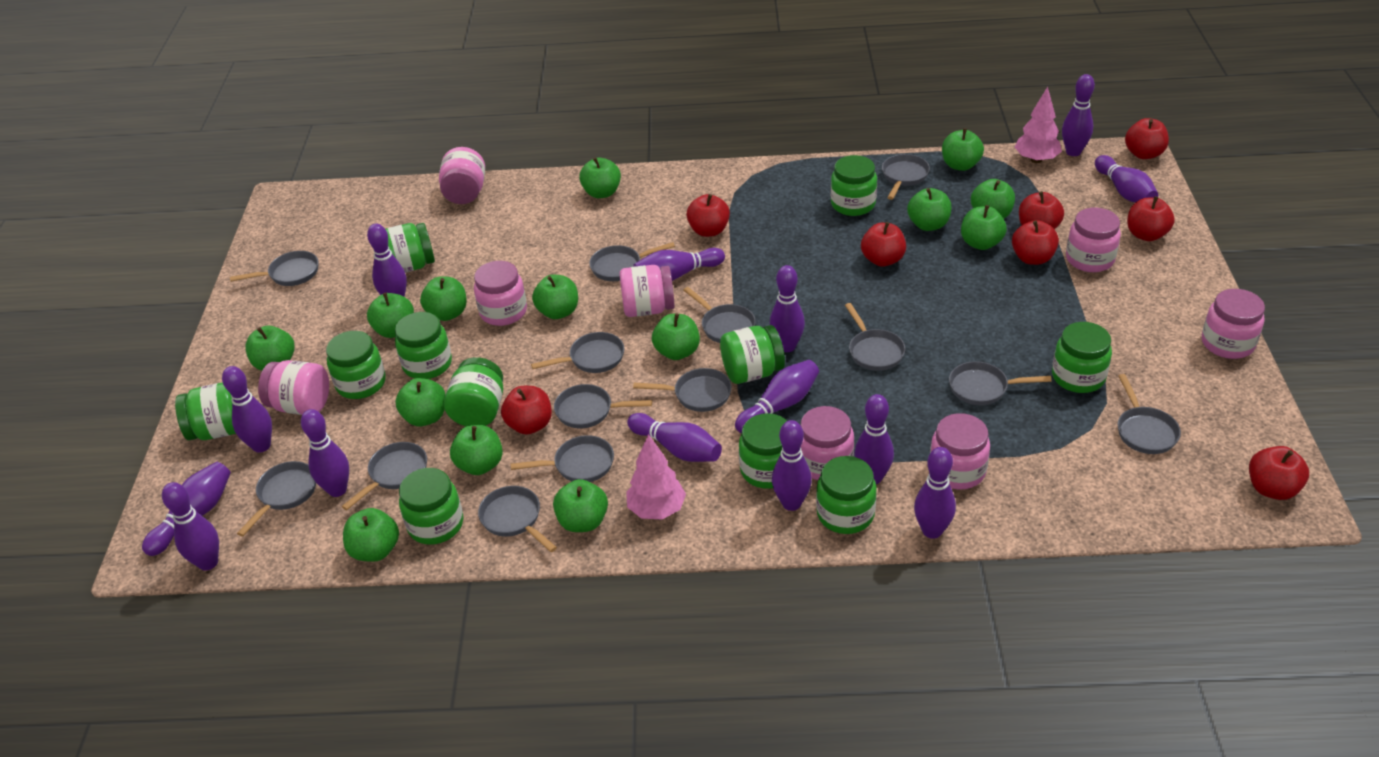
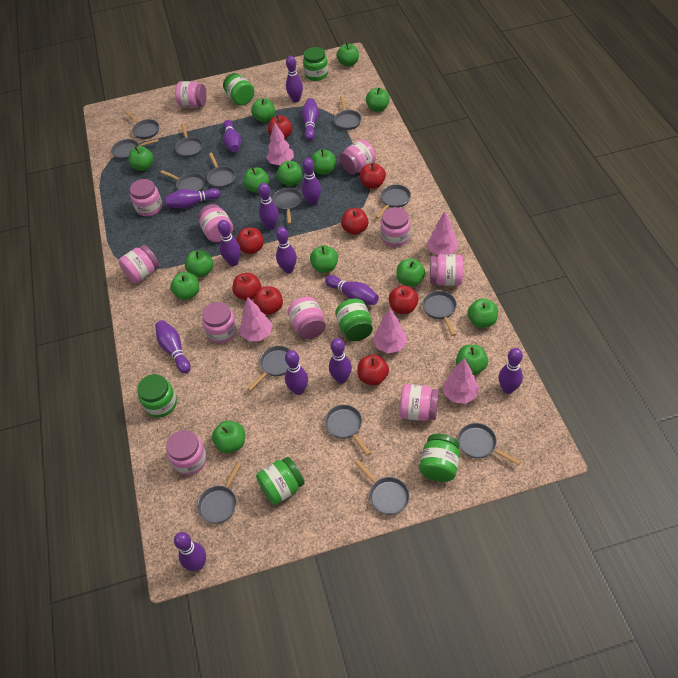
green jar: 11 -> 6
pink jar: 8 -> 11
pink tree: 2 -> 5

